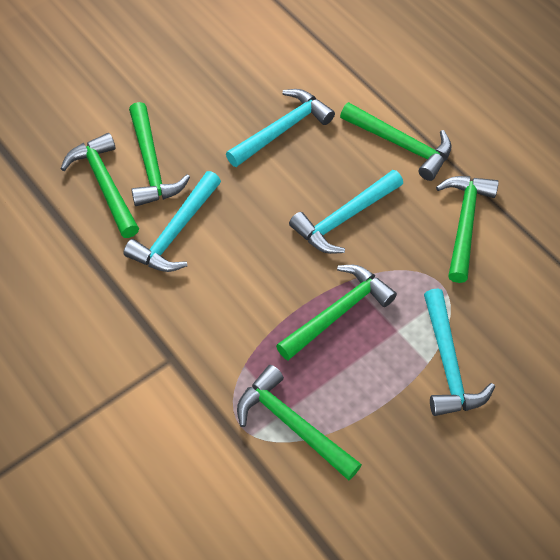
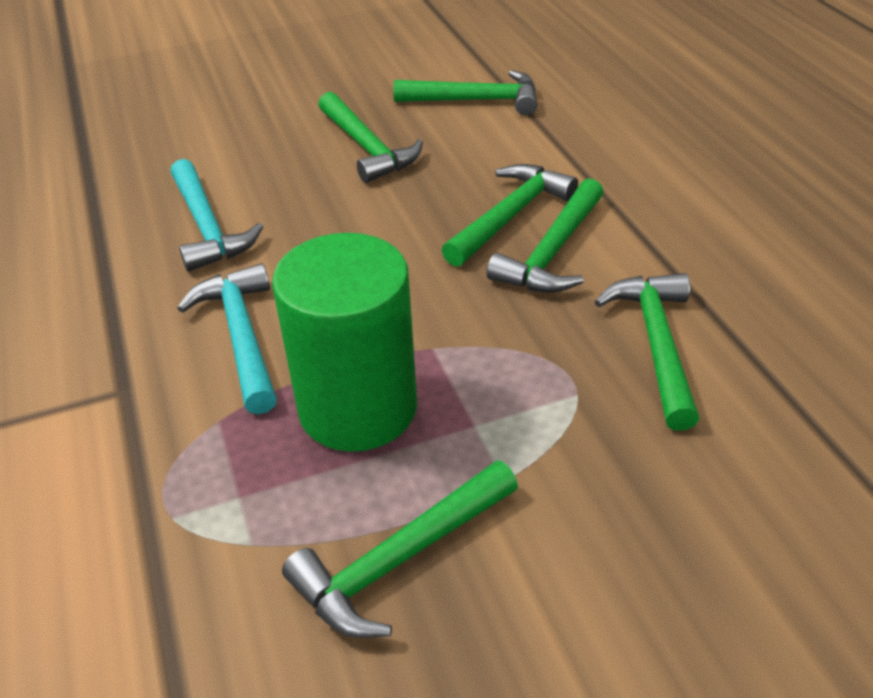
green cylinder: 0 -> 1
turquoise hammer: 4 -> 2

